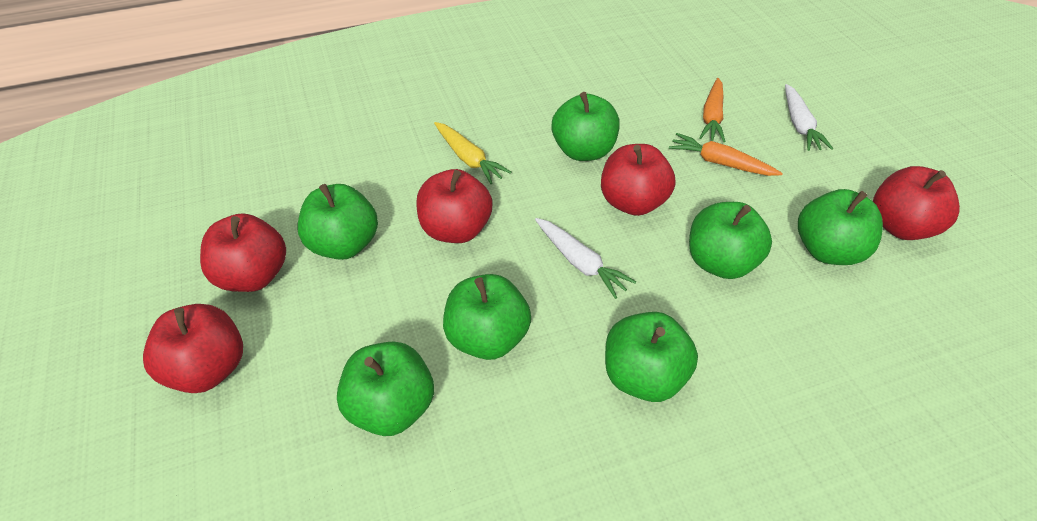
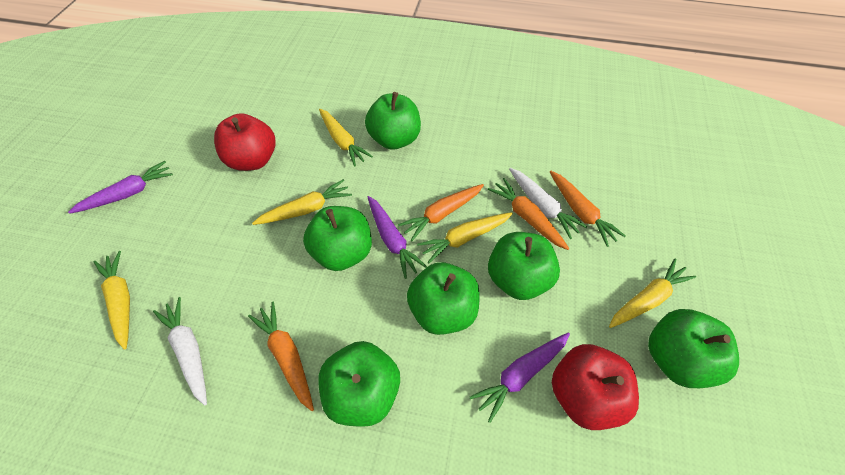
green apple: 7 -> 6
orange carrot: 2 -> 4
purple carrot: 0 -> 3
red apple: 5 -> 2
yellow carrot: 1 -> 5

